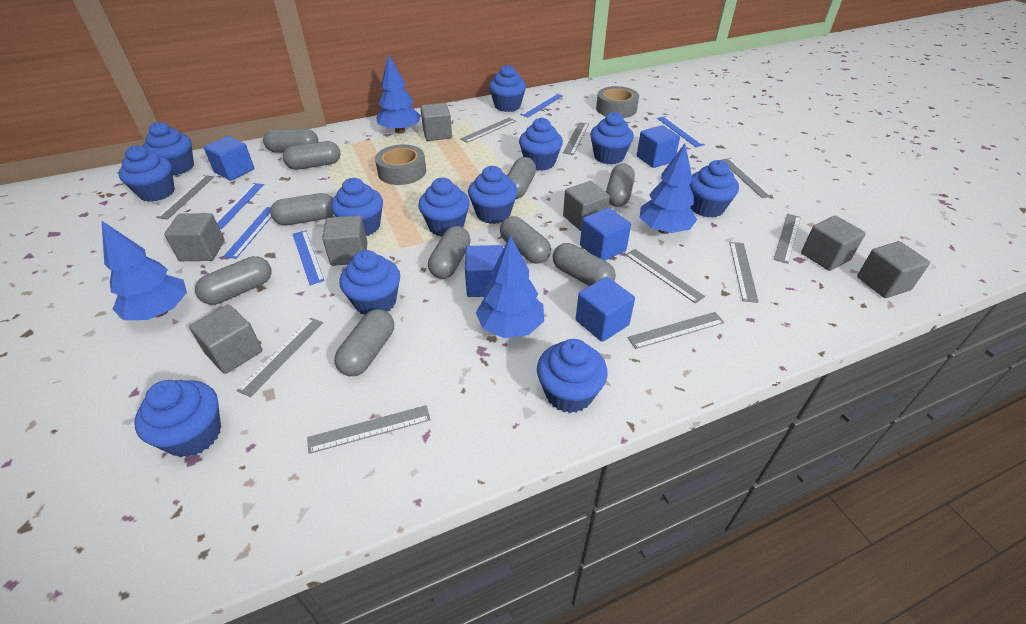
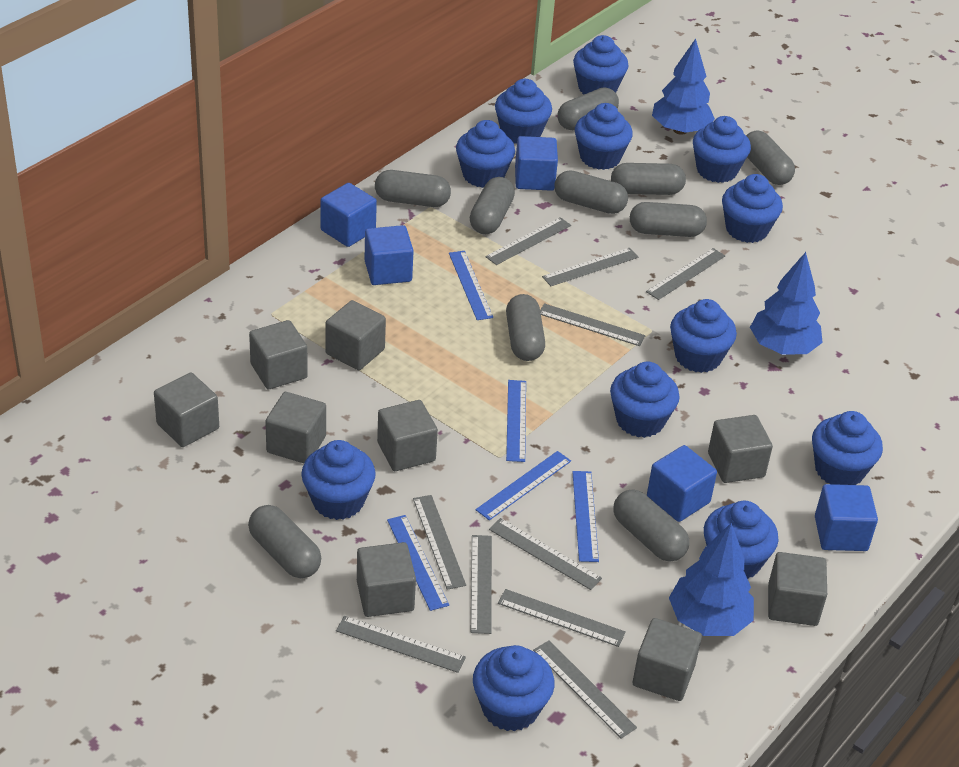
blue tree: 4 -> 3
grey cube: 7 -> 9
grey tape: 2 -> 0

